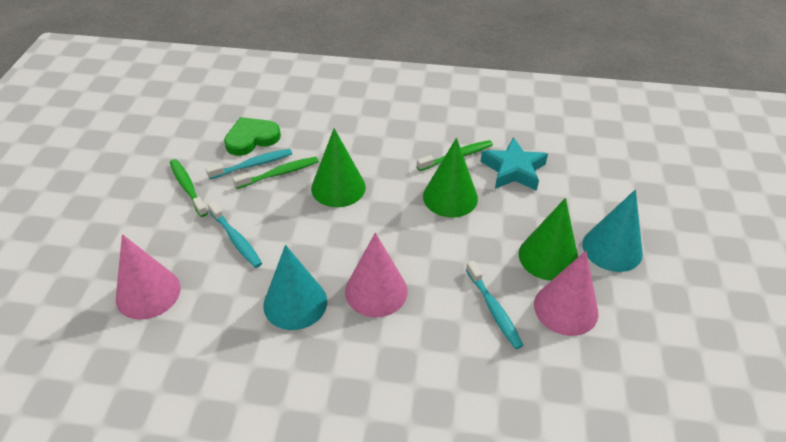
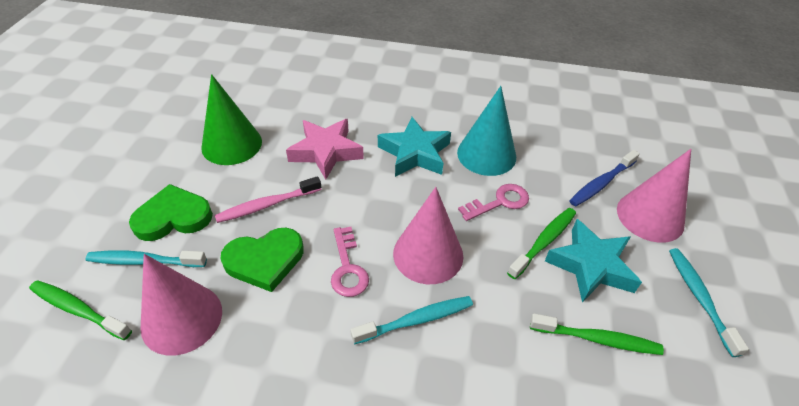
blue toothbrush: 0 -> 1
green cone: 3 -> 1
green heart: 1 -> 2
pink key: 0 -> 2
pink star: 0 -> 1
pink toothbrush: 0 -> 1
turquoise cone: 2 -> 1
turquoise star: 1 -> 2

